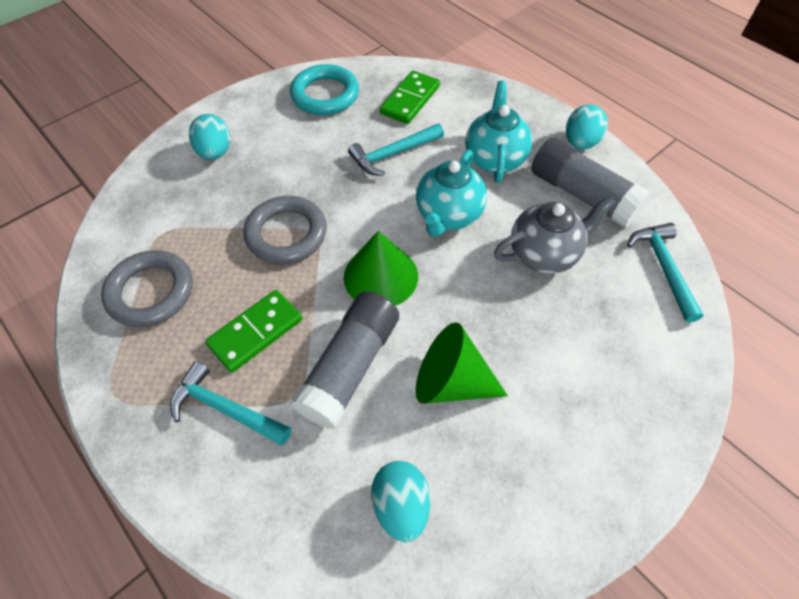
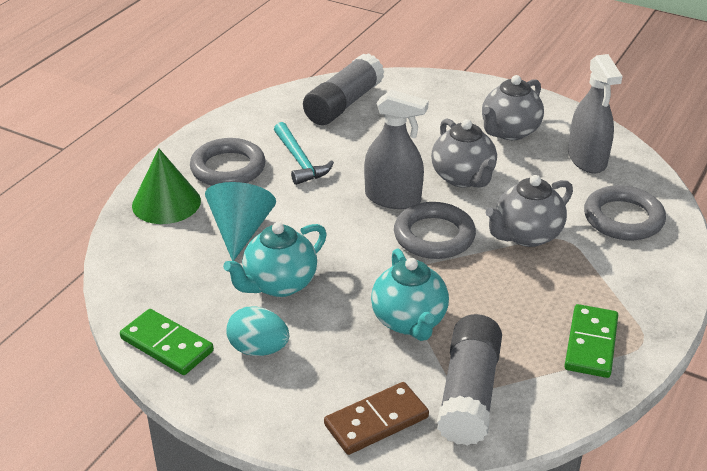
brown domino: 0 -> 1
green cone: 2 -> 1
grey ring: 2 -> 3
grey spray bottle: 0 -> 2
grey teapot: 1 -> 3
turquoise cone: 0 -> 1
turquoise egg: 3 -> 1
turquoise hammer: 3 -> 1
turquoise ring: 1 -> 0

